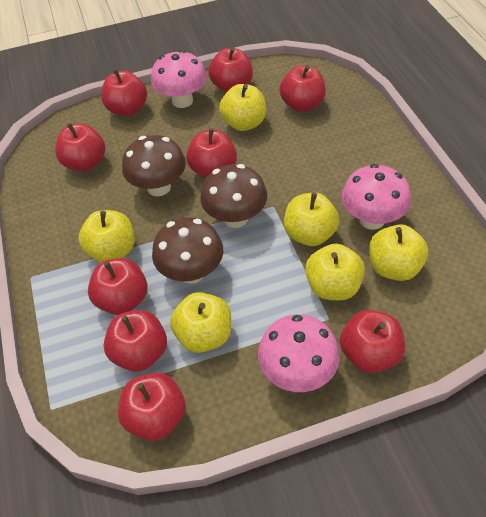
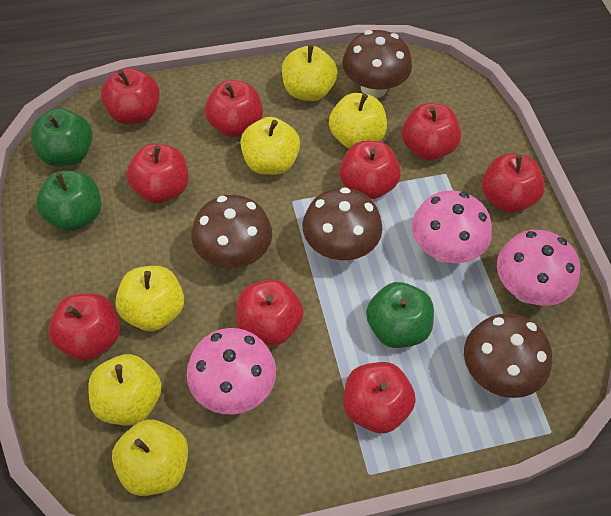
brown mushroom: 3 -> 4
green apple: 0 -> 3

